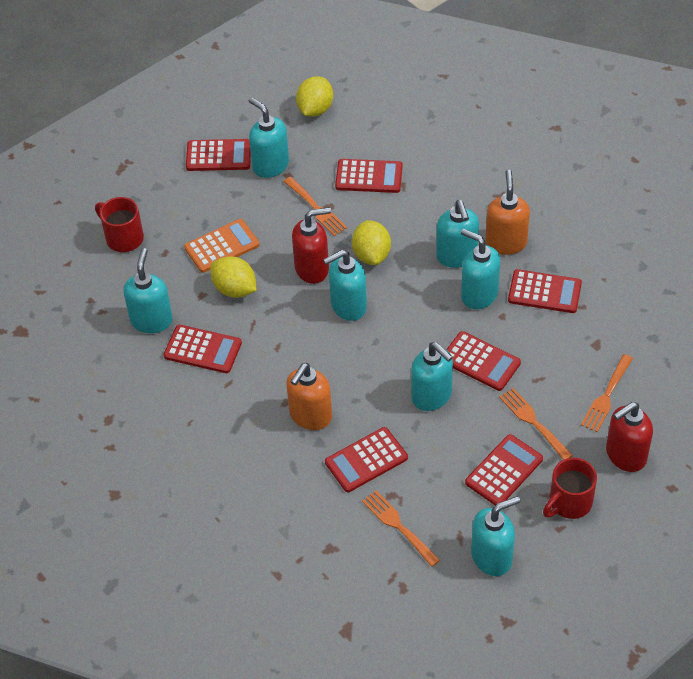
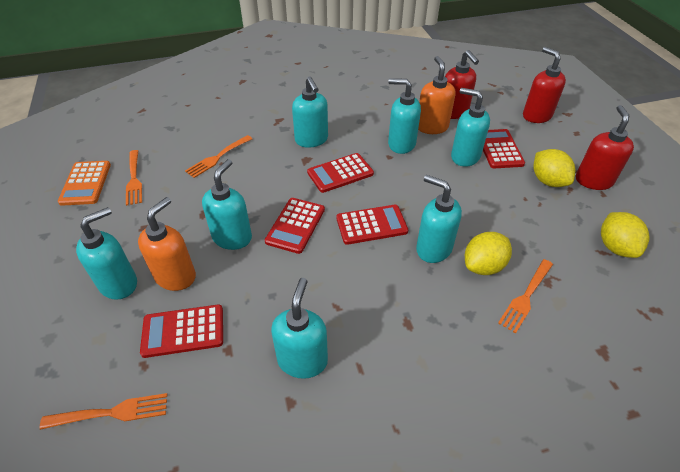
red calculator: 7 -> 5
red mug: 2 -> 0
red soap dispenser: 2 -> 3

